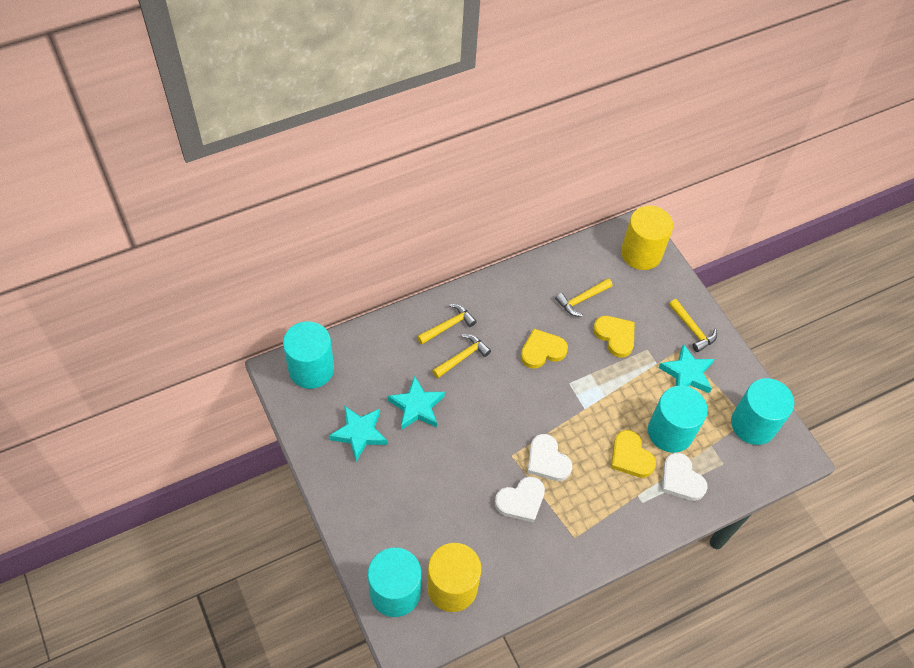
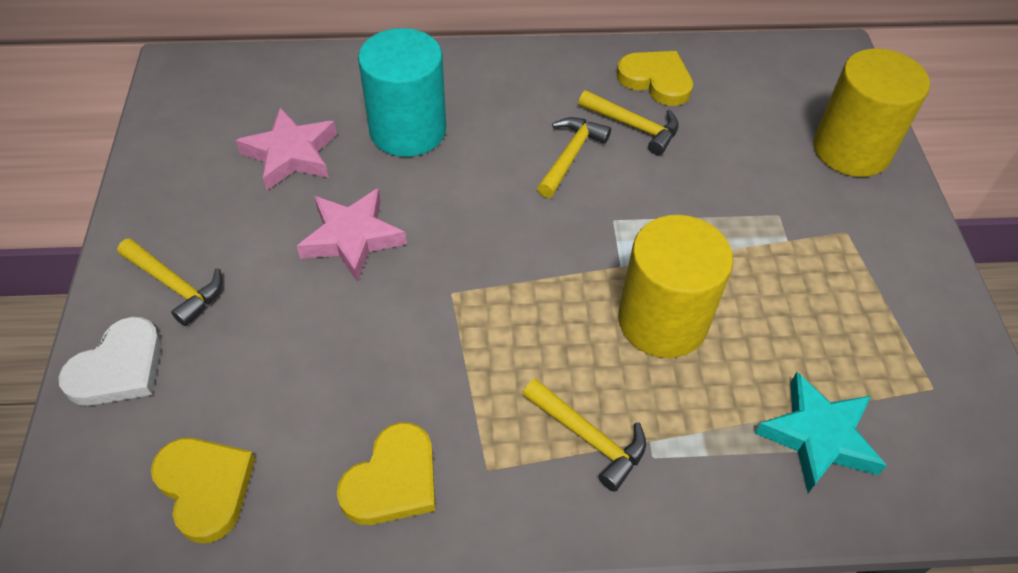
pink star: 0 -> 2
turquoise cylinder: 4 -> 1
turquoise star: 3 -> 1
white heart: 3 -> 1

